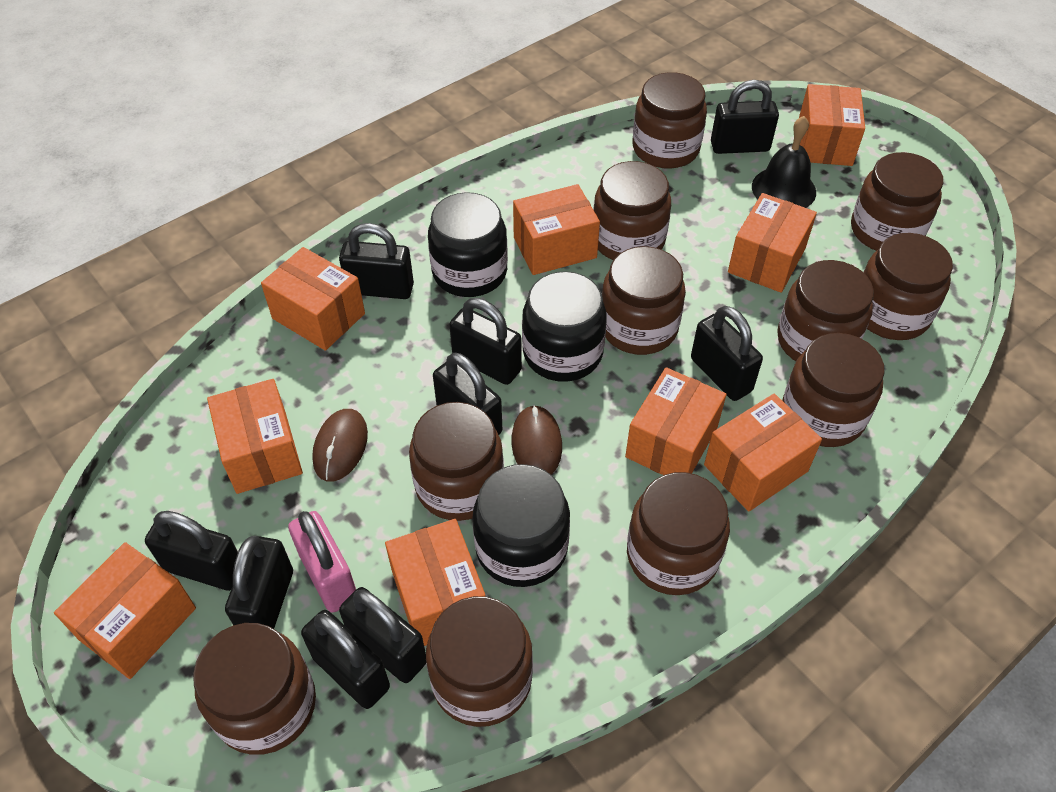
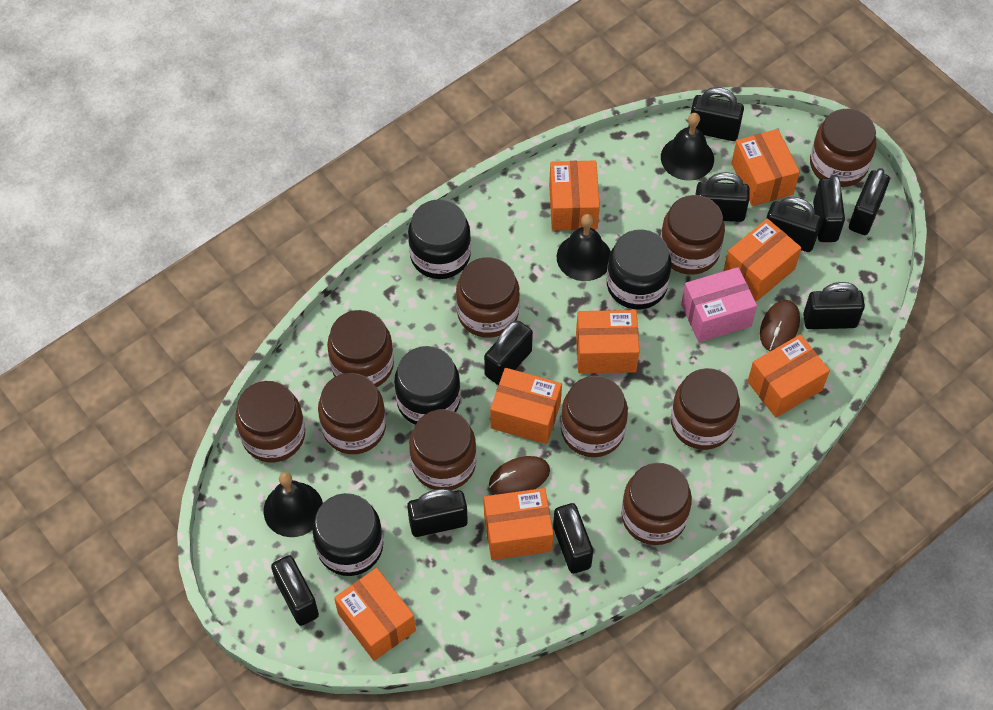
black bell: 1 -> 3
black jar: 3 -> 4
black padlock: 9 -> 10
brown jar: 11 -> 10
orange box: 9 -> 8
pink box: 0 -> 1
pink padlock: 1 -> 0

